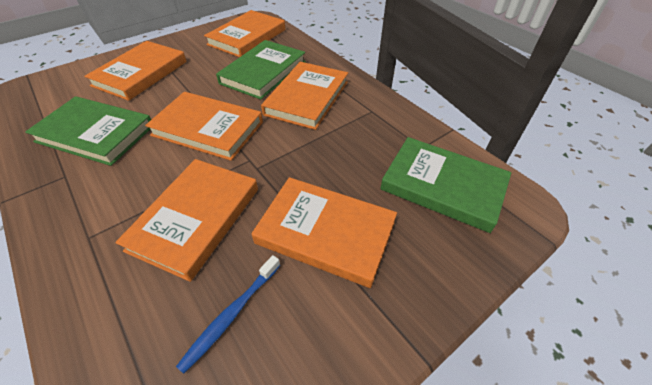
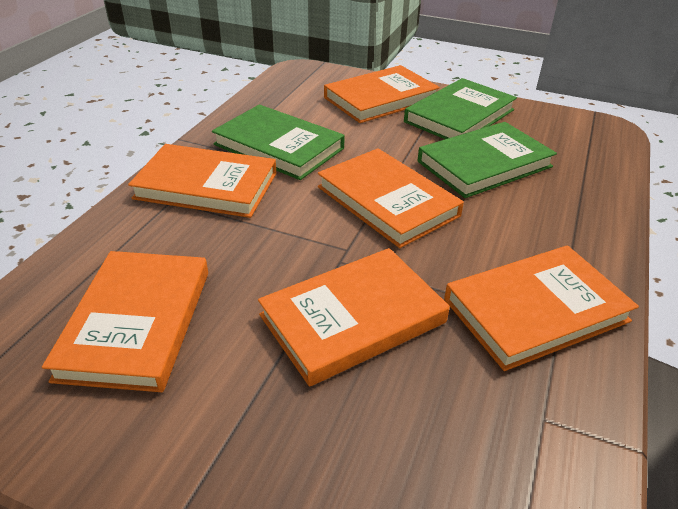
blue toothbrush: 1 -> 0

